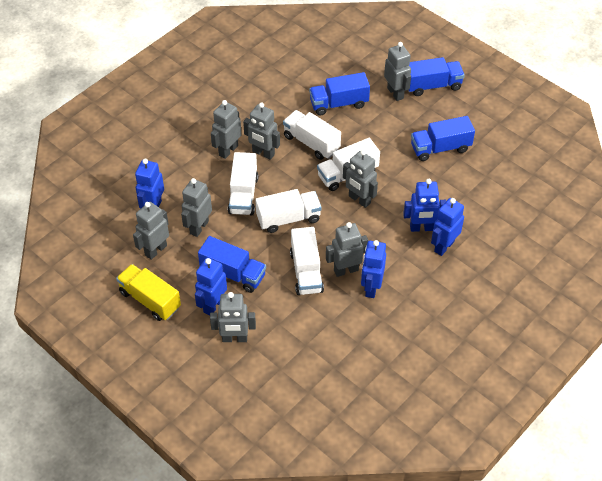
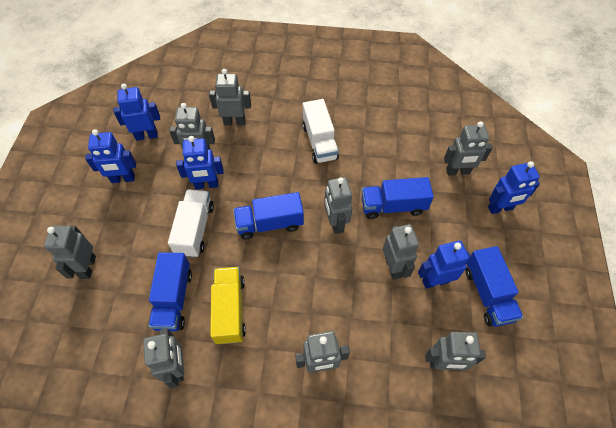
grey robot: 8 -> 9
white truck: 5 -> 2

